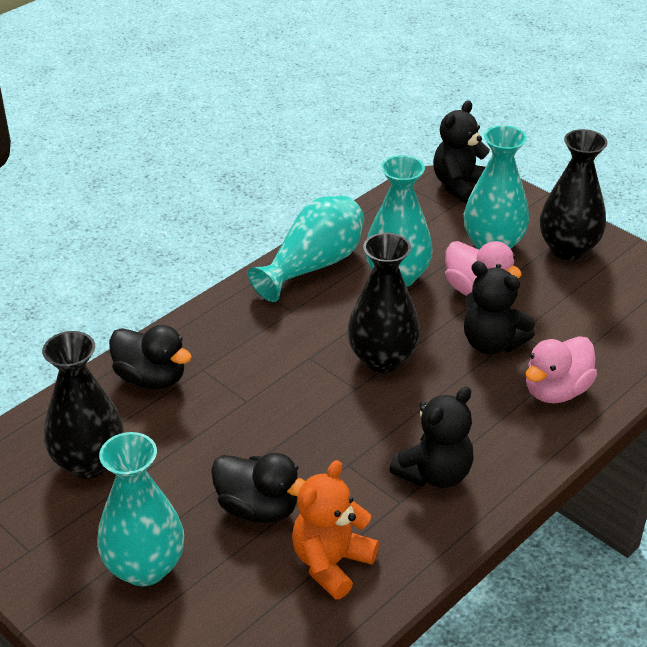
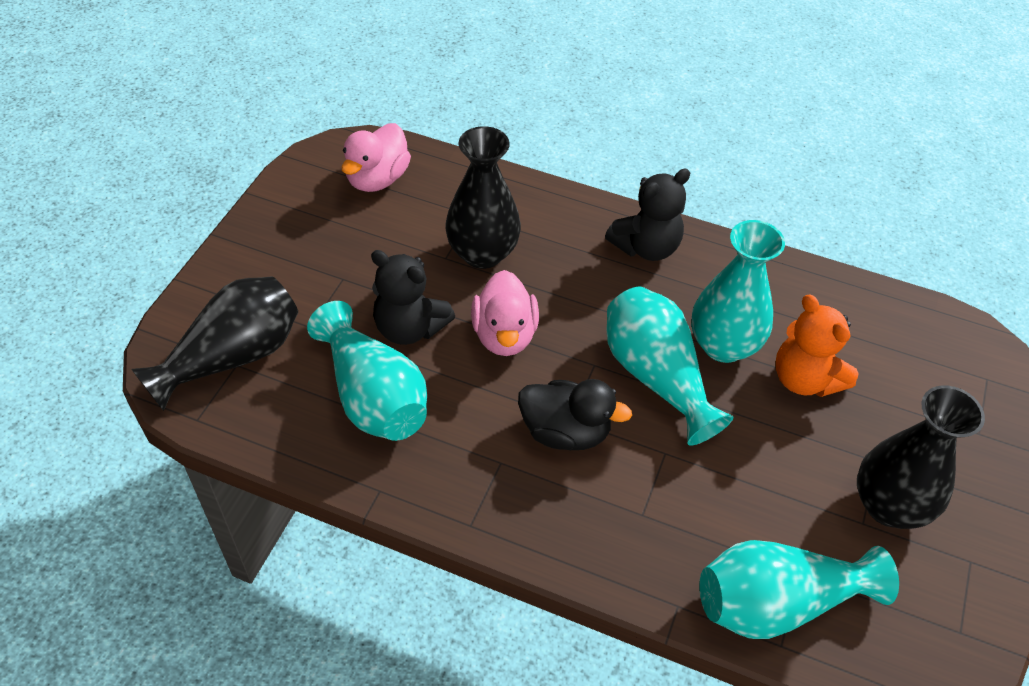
black duck: 2 -> 1
black teddy bear: 3 -> 2

